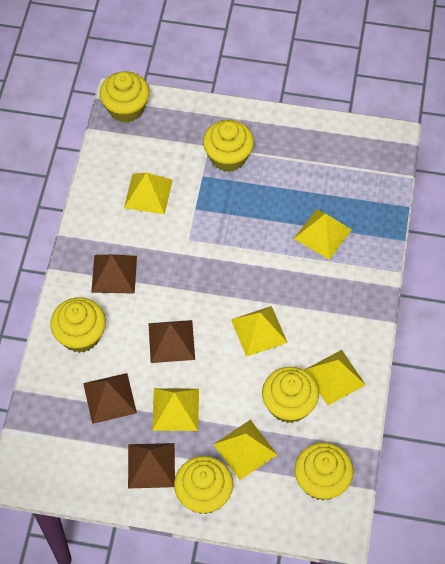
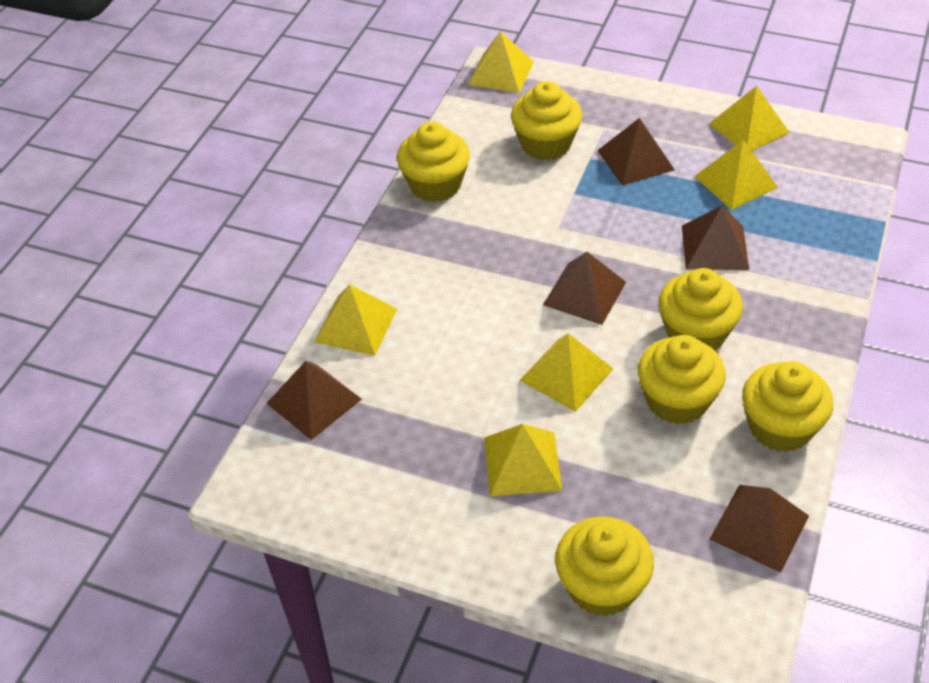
brown pyramid: 4 -> 5

